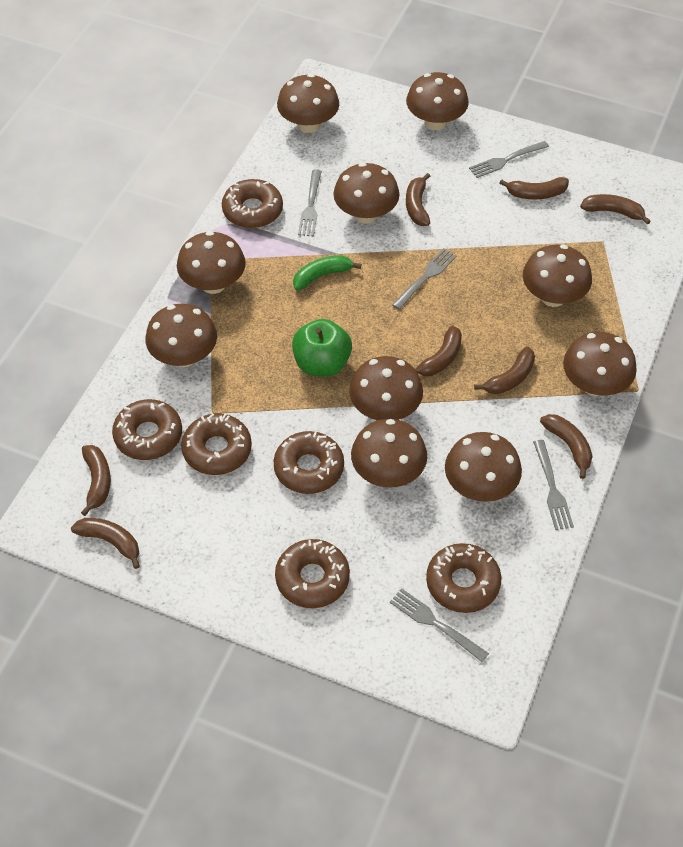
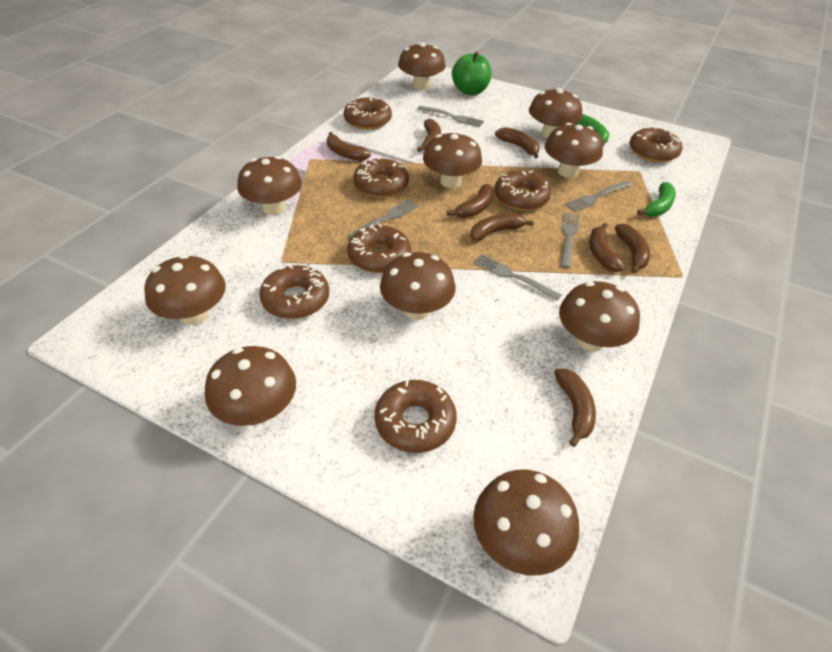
brown donut: 6 -> 7
green banana: 1 -> 2

